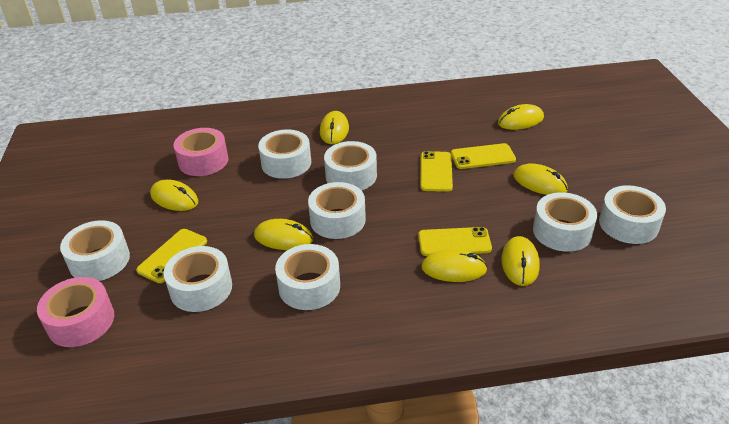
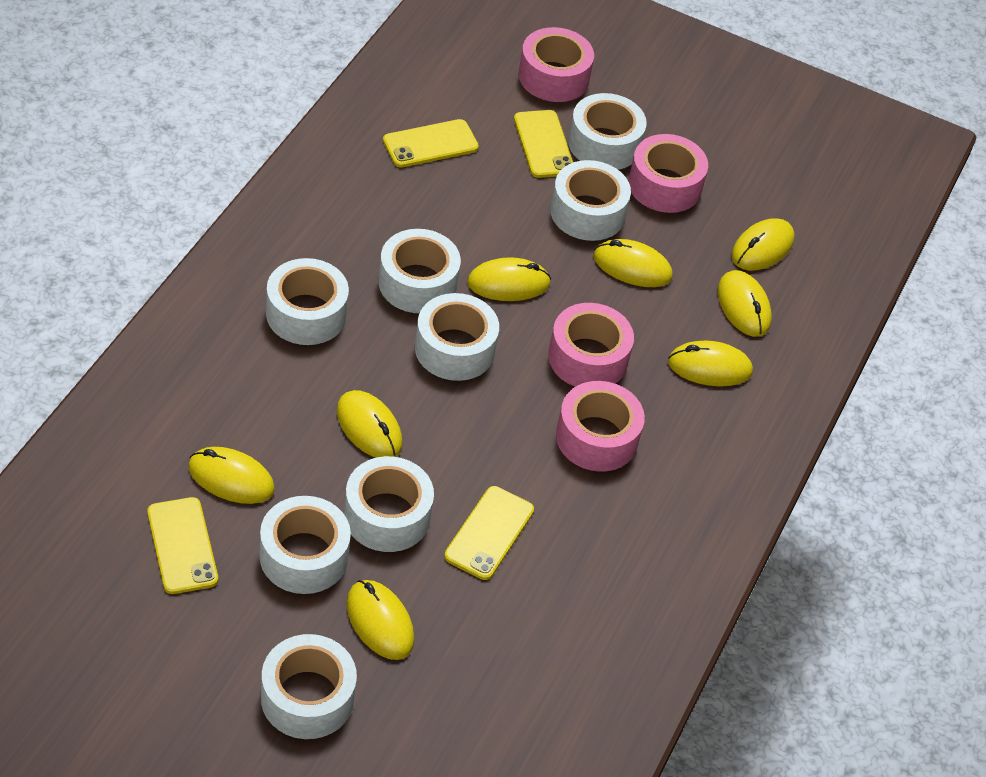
pink tape: 2 -> 4
yellow mouse: 7 -> 8

